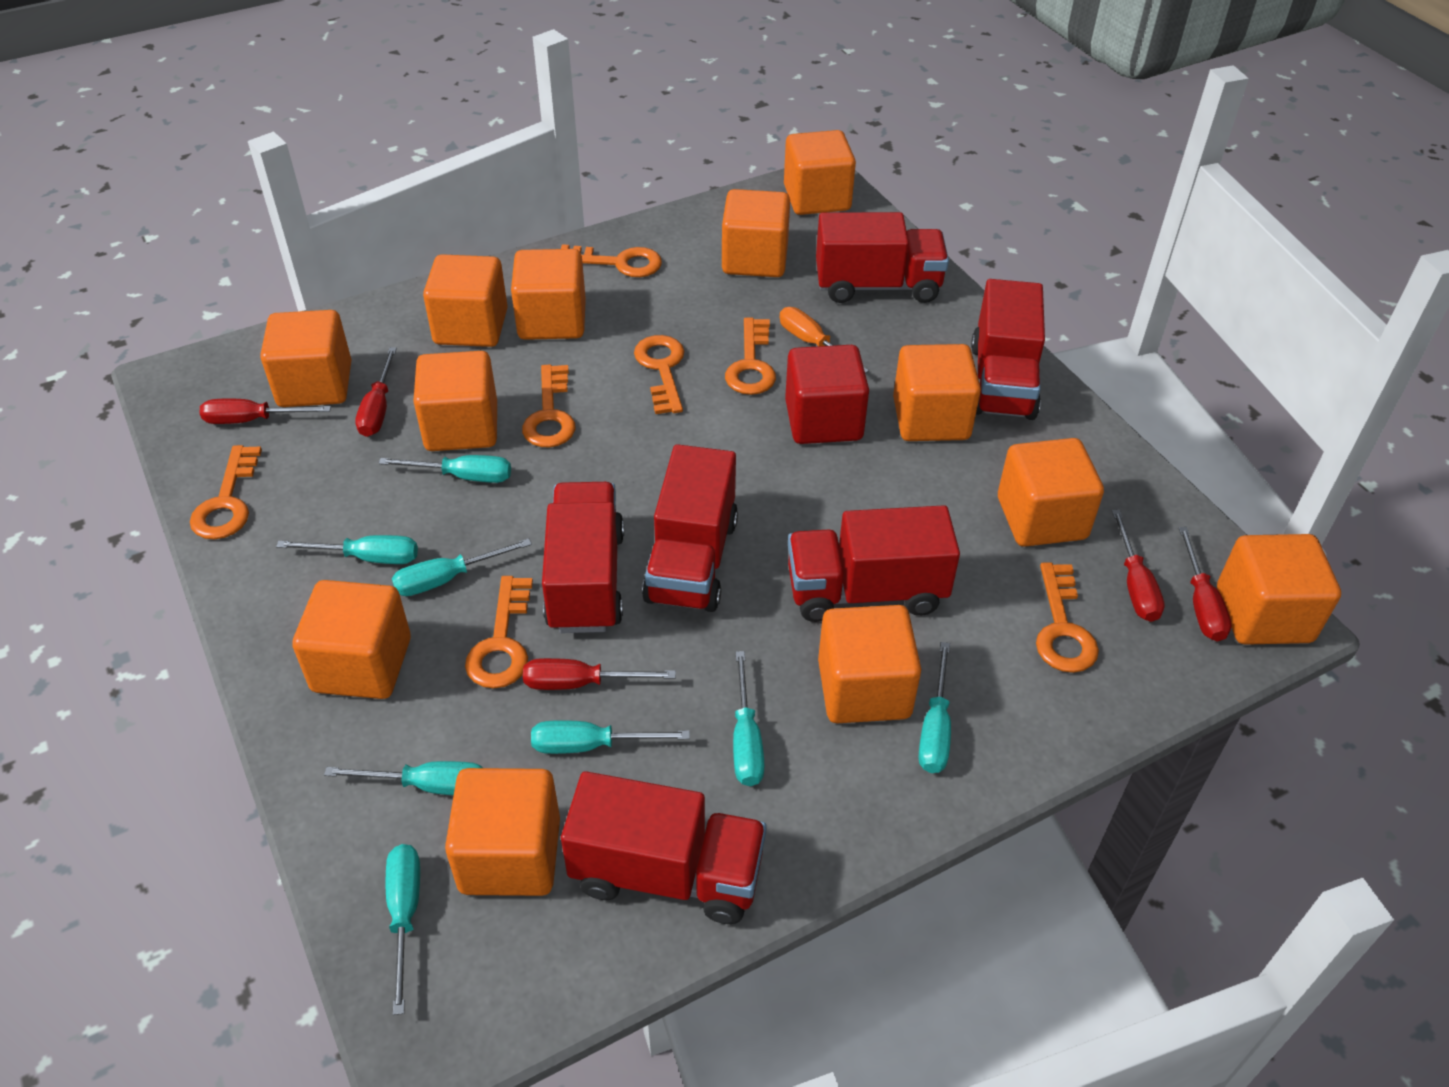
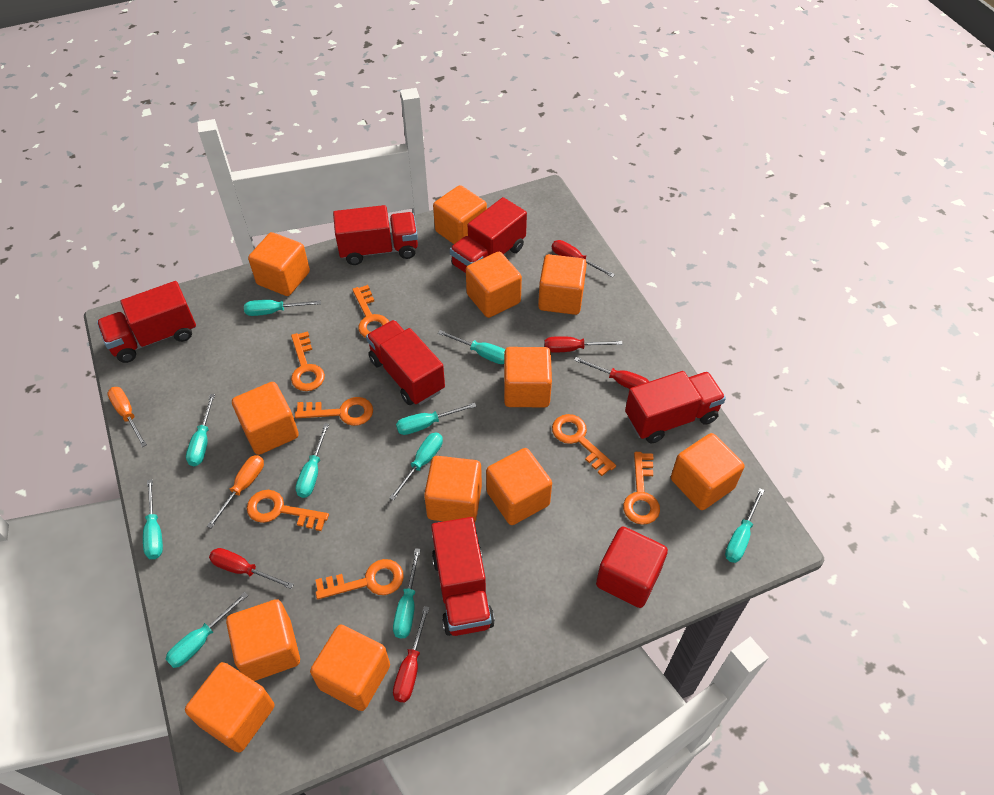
orange screwdriver: 1 -> 2
turquoise screwdriver: 8 -> 10

